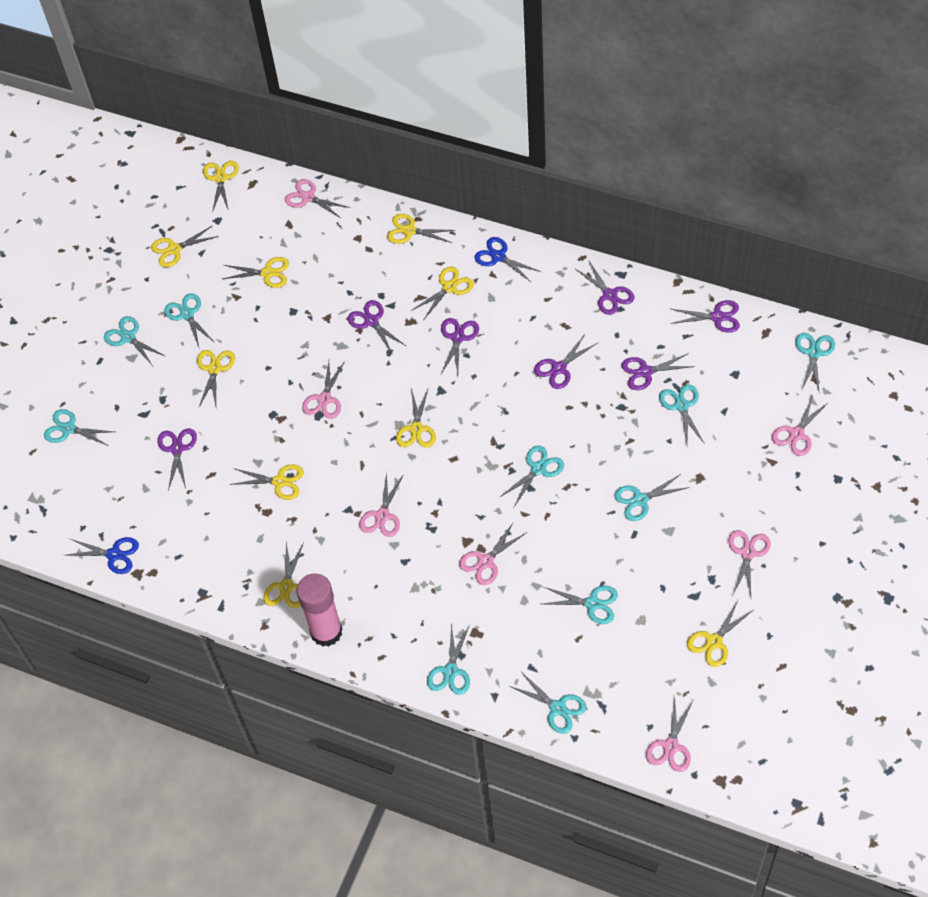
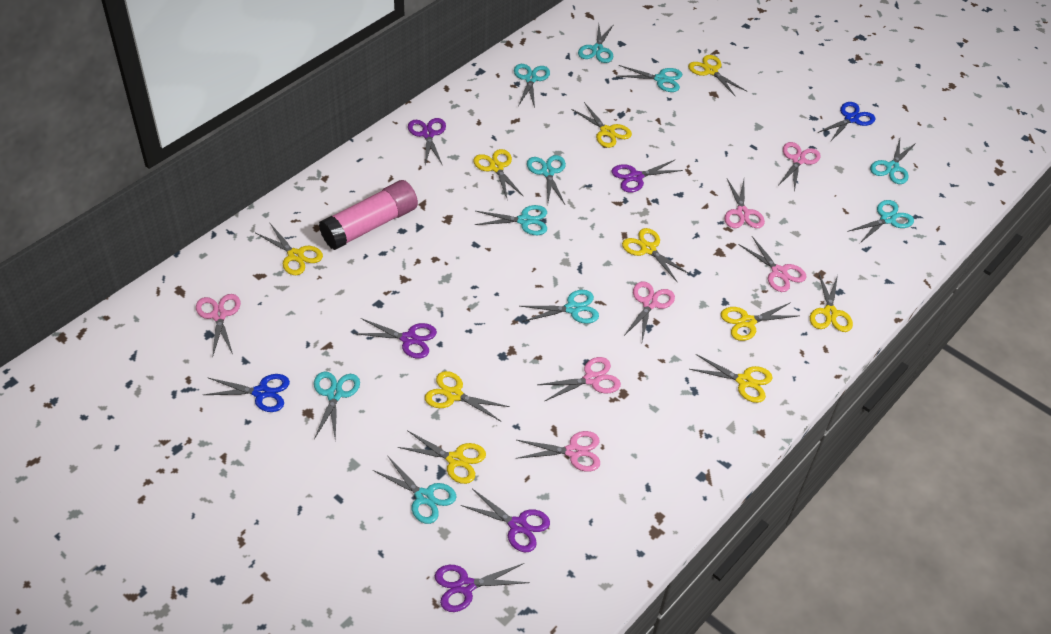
purple scissors: 7 -> 5

